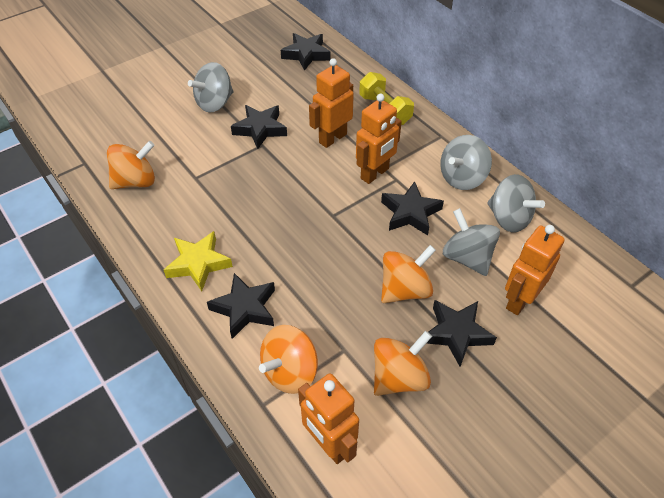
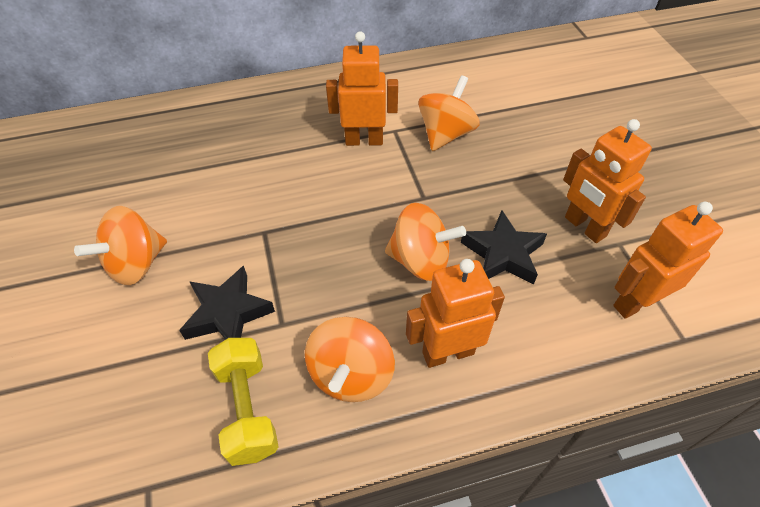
black star: 5 -> 2
grey spinning top: 4 -> 0
yellow star: 1 -> 0

